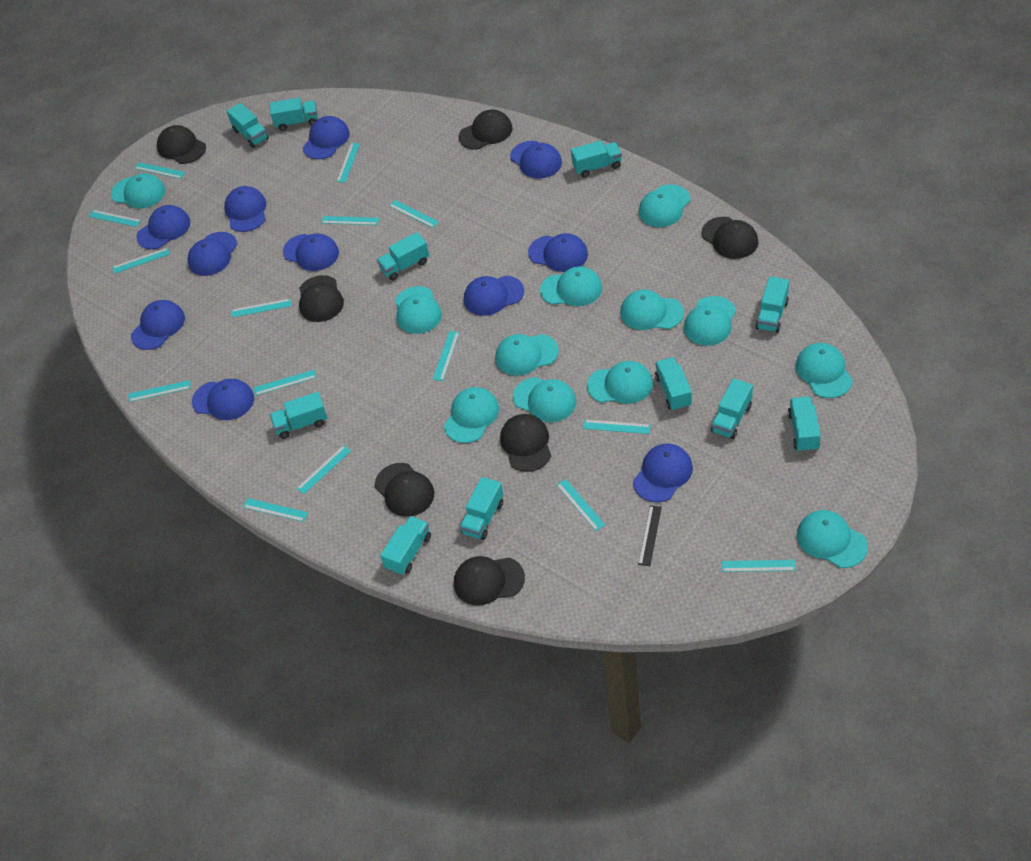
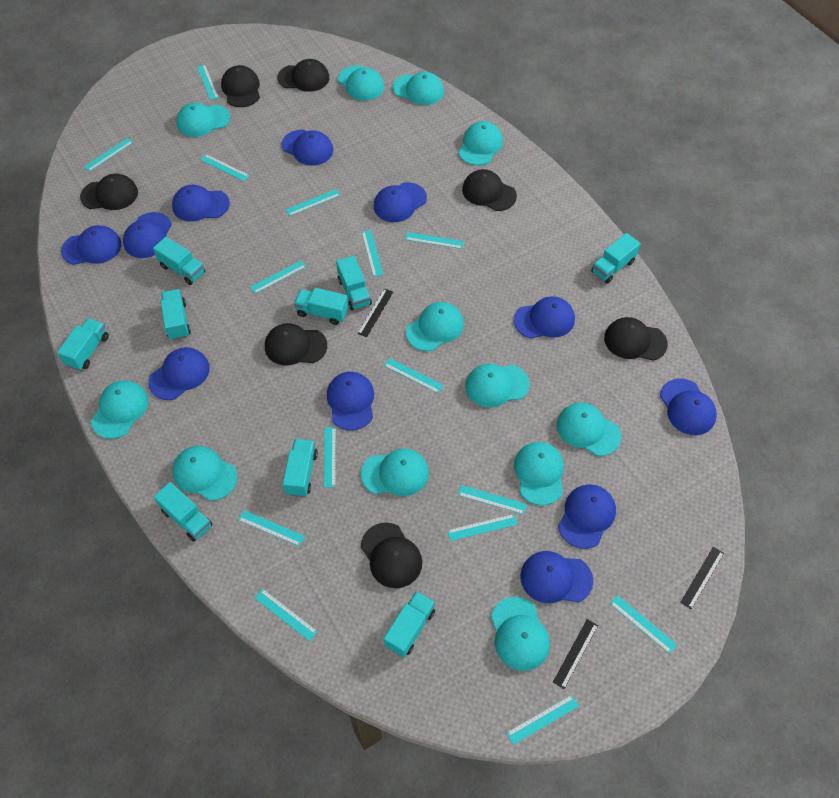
black ruler: 1 -> 3
turquoise truck: 11 -> 9

